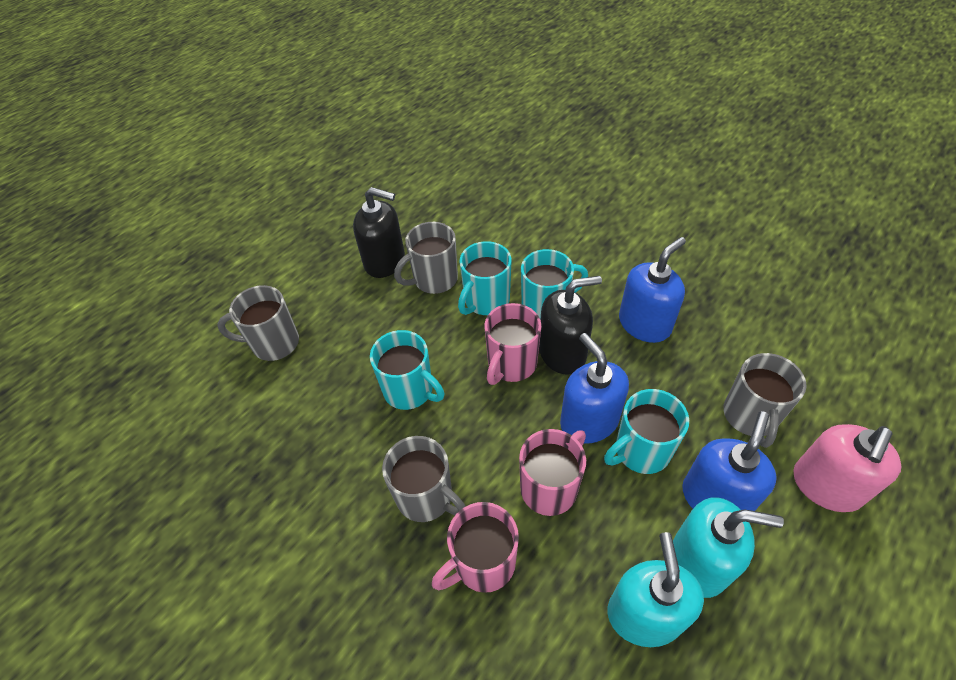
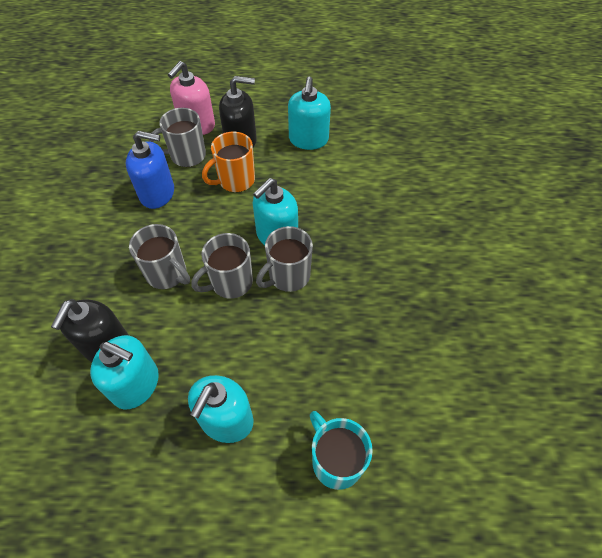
blue soap dispenser: 3 -> 1
orange mug: 0 -> 1
pink mug: 3 -> 0
turquoise mug: 4 -> 1
turquoise soap dispenser: 2 -> 4

